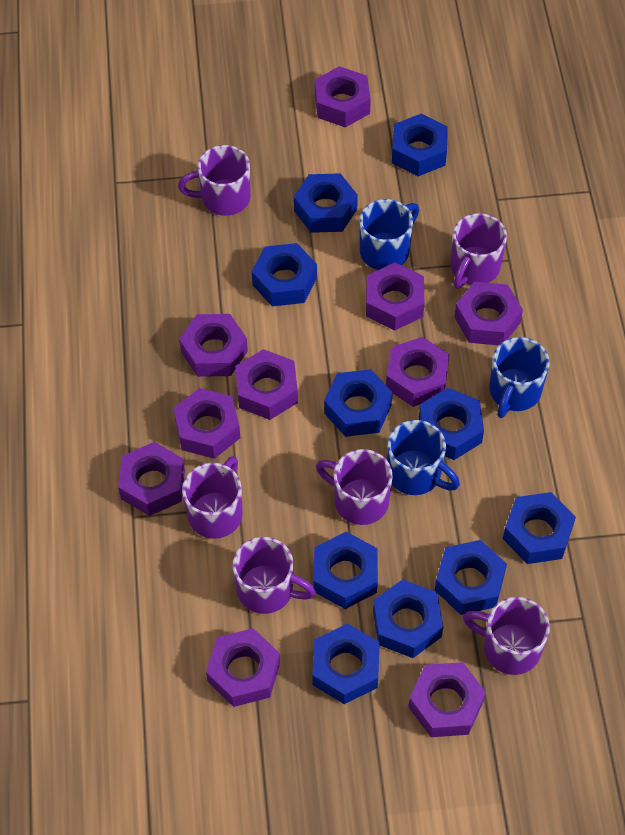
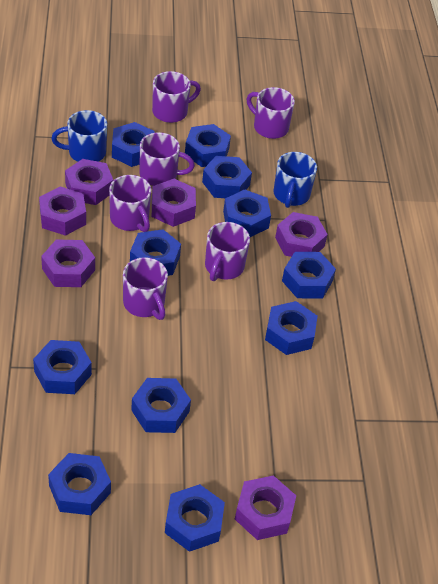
blue mug: 3 -> 2
blue nut: 10 -> 11
purple nut: 10 -> 6

